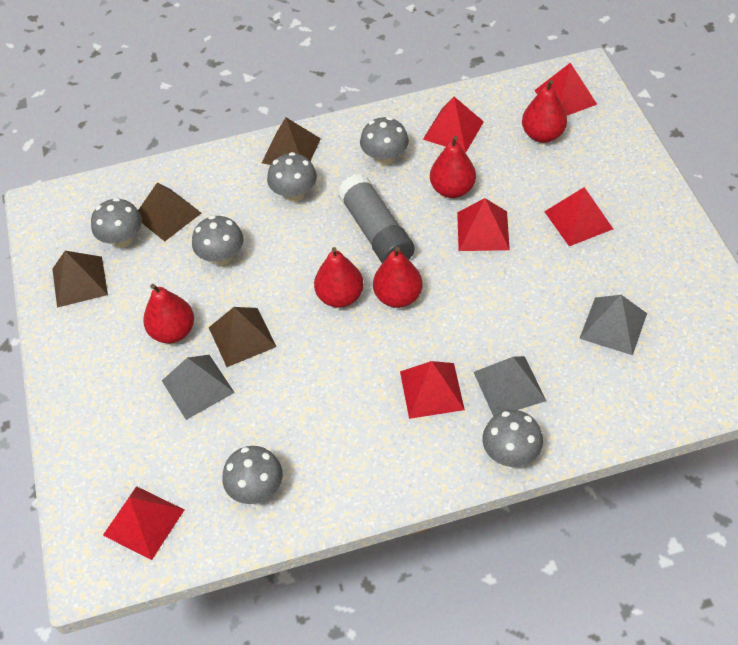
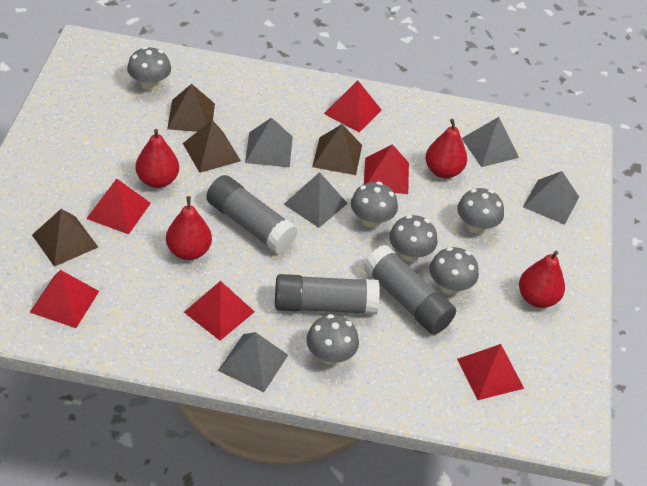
grey glue stick: 1 -> 3
grey pyramid: 3 -> 5
red pear: 5 -> 4

